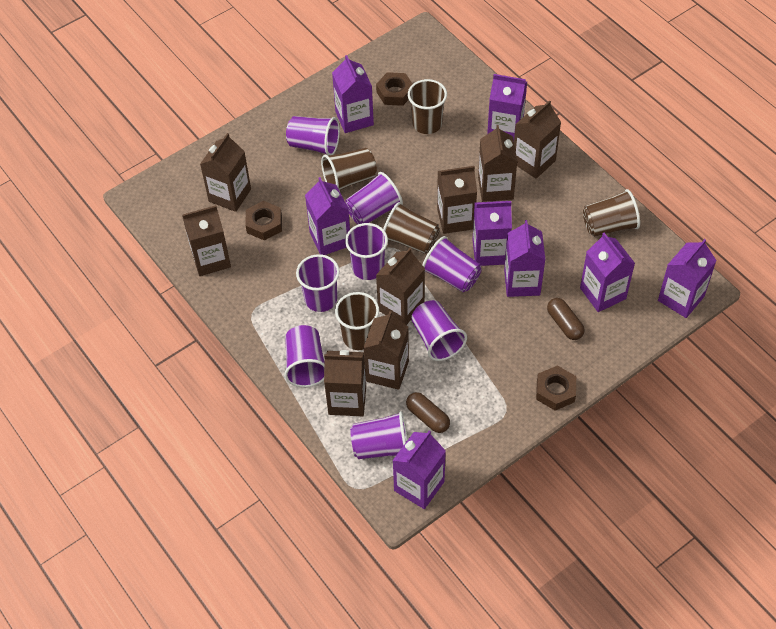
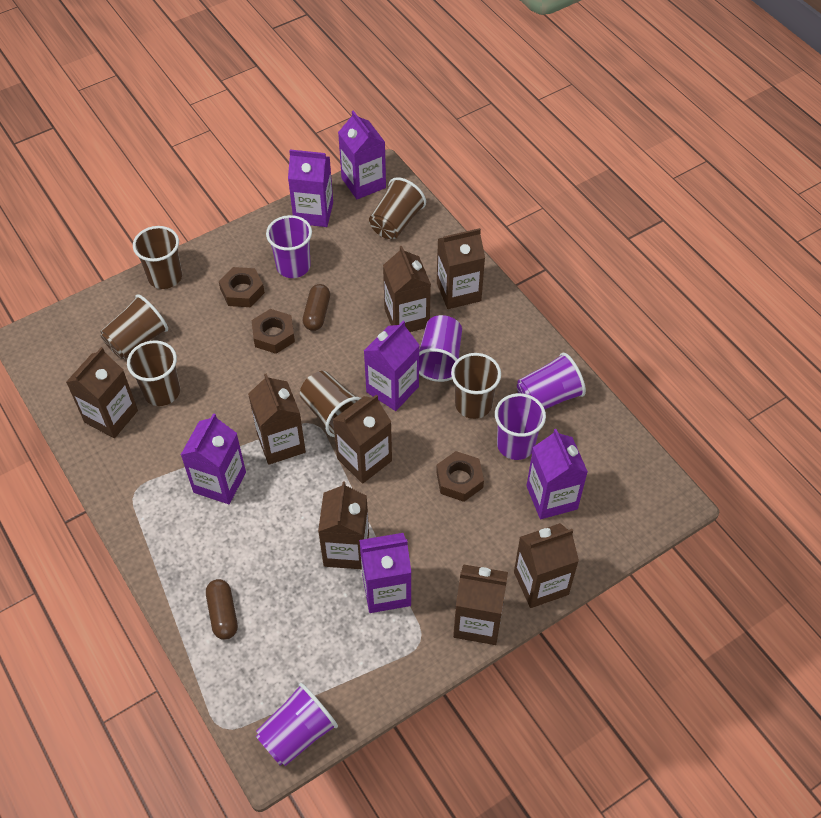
brown cup: 5 -> 6
purple carton: 8 -> 6
purple cup: 8 -> 5

